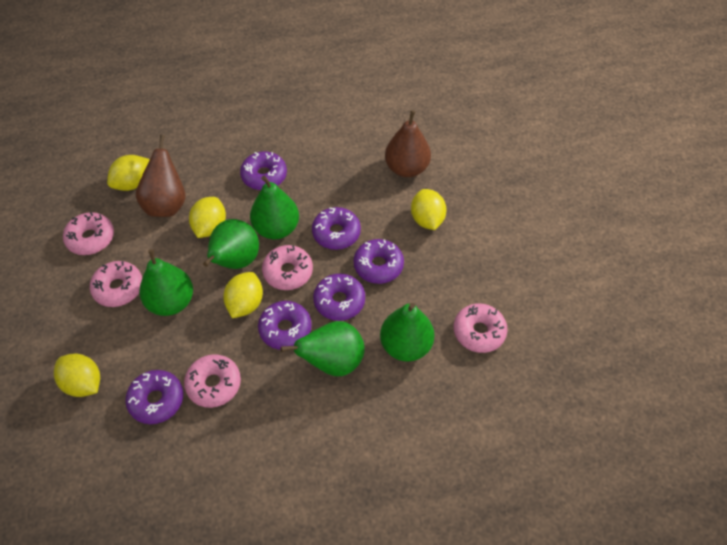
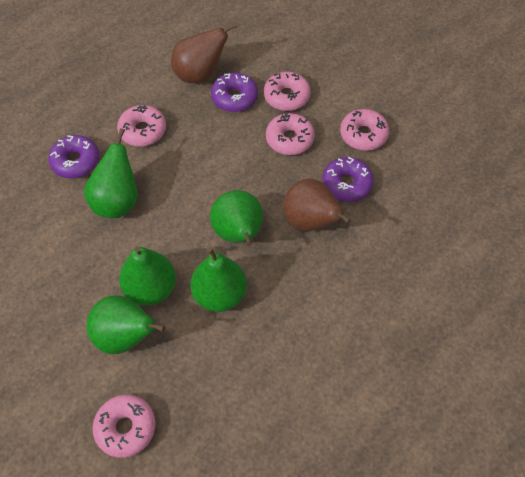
purple donut: 6 -> 3
yellow lemon: 5 -> 0

